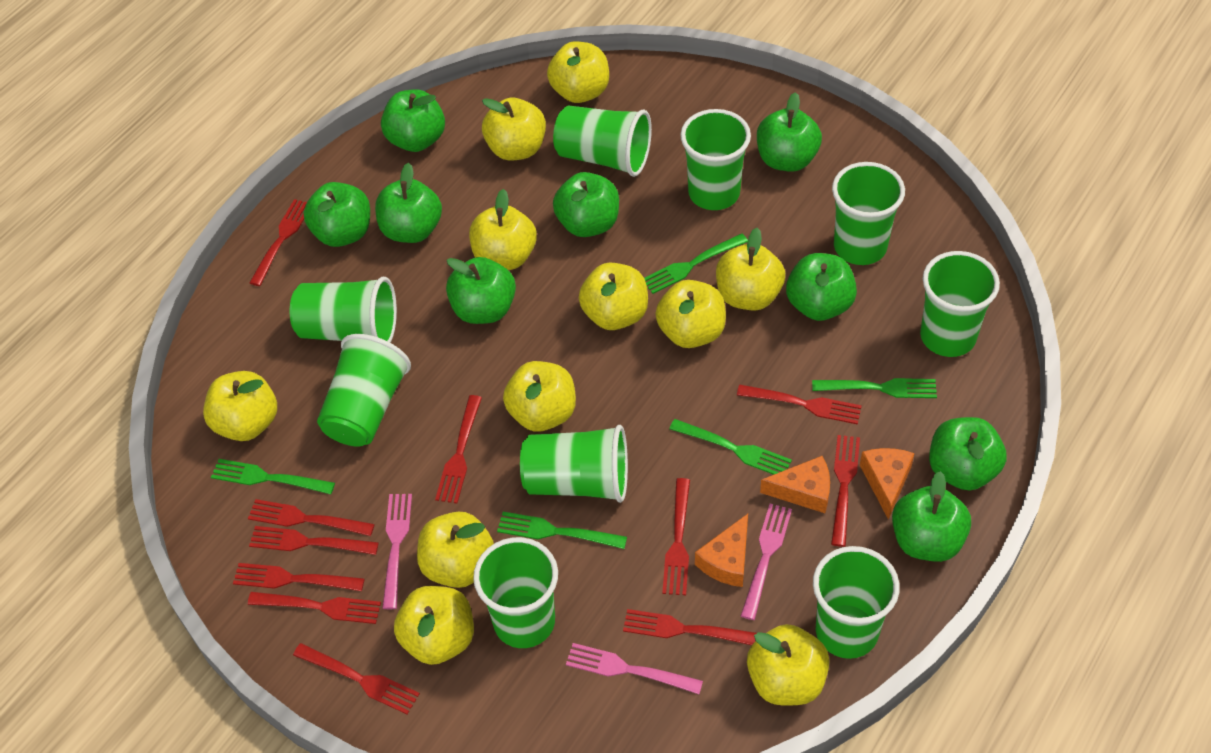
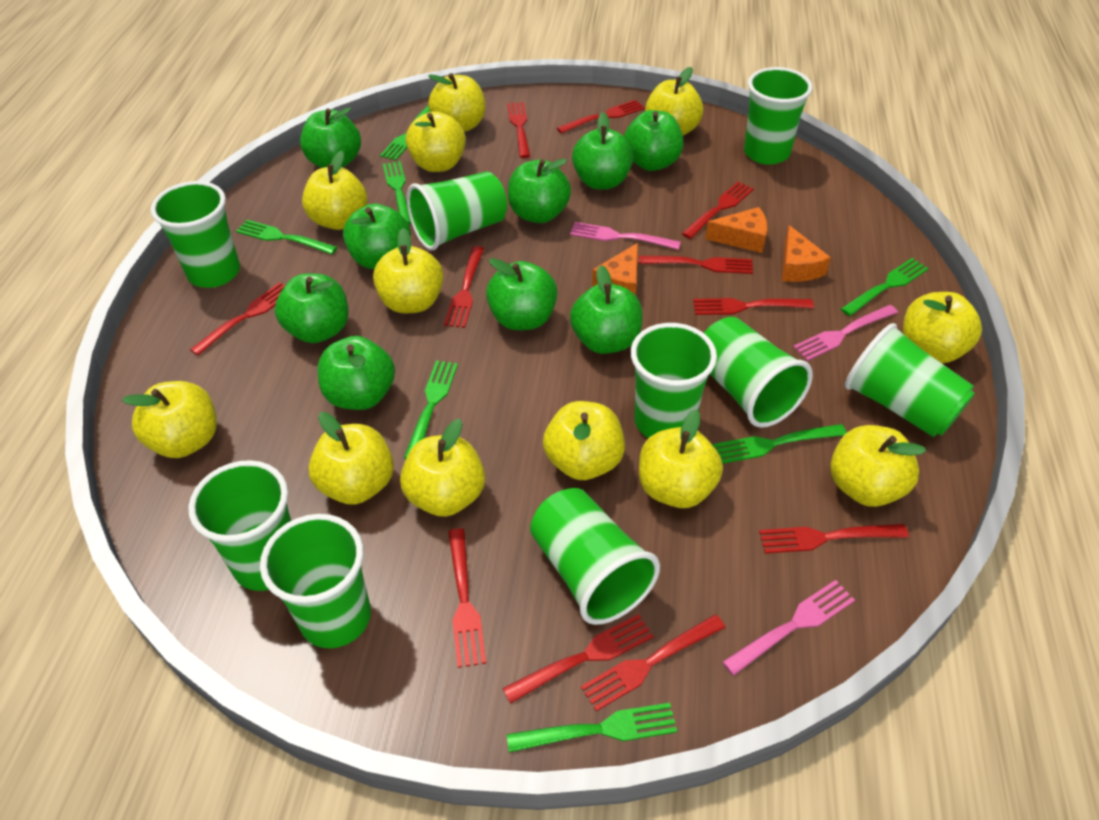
green fork: 5 -> 7
yellow apple: 11 -> 12

